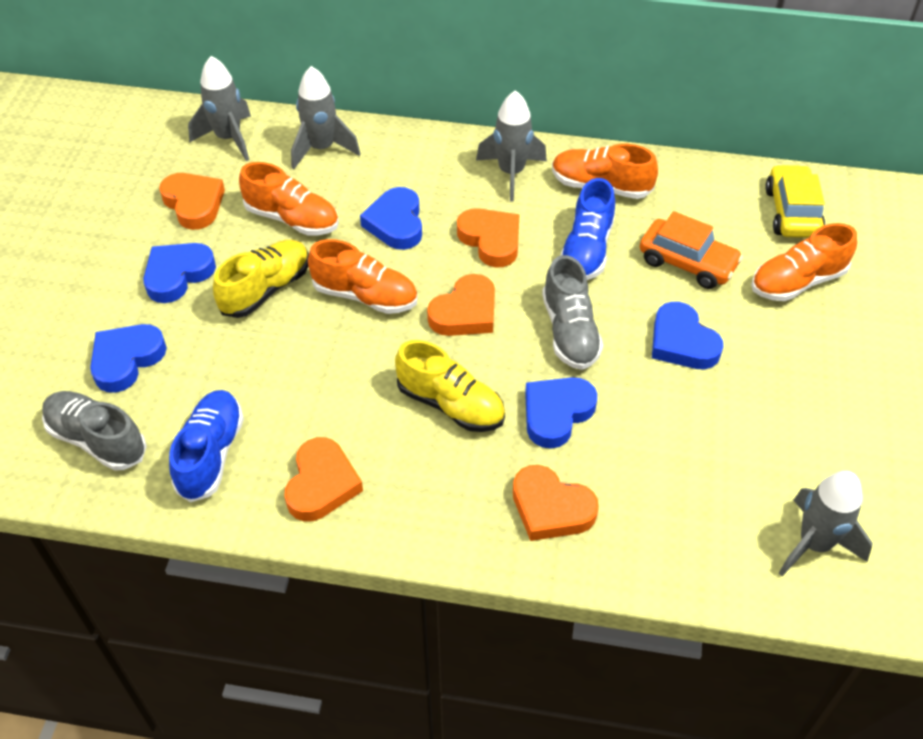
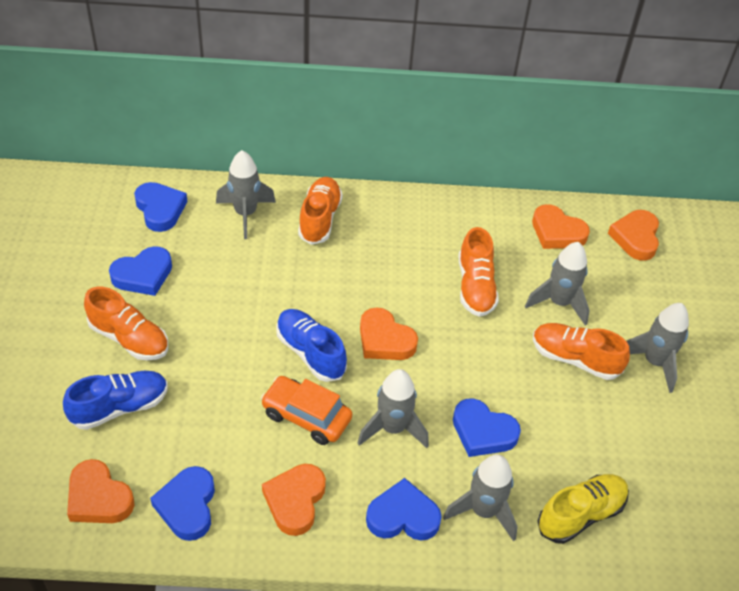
grey rocket: 4 -> 5
grey shoe: 2 -> 0
yellow car: 1 -> 0
yellow shoe: 2 -> 1

